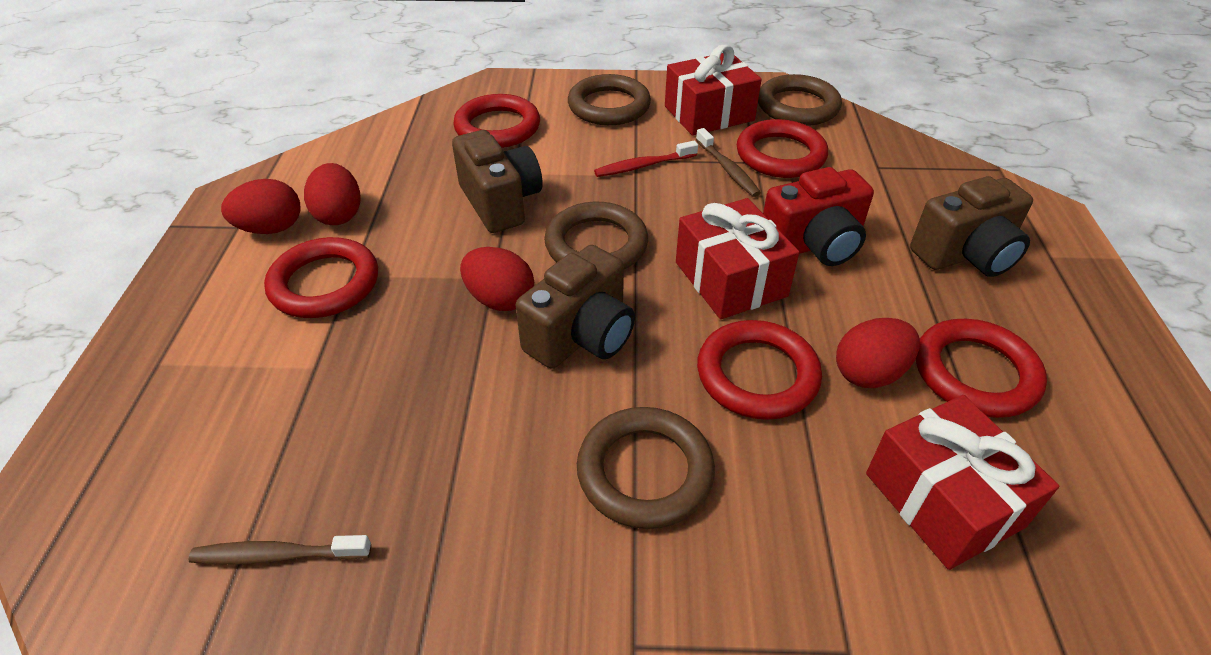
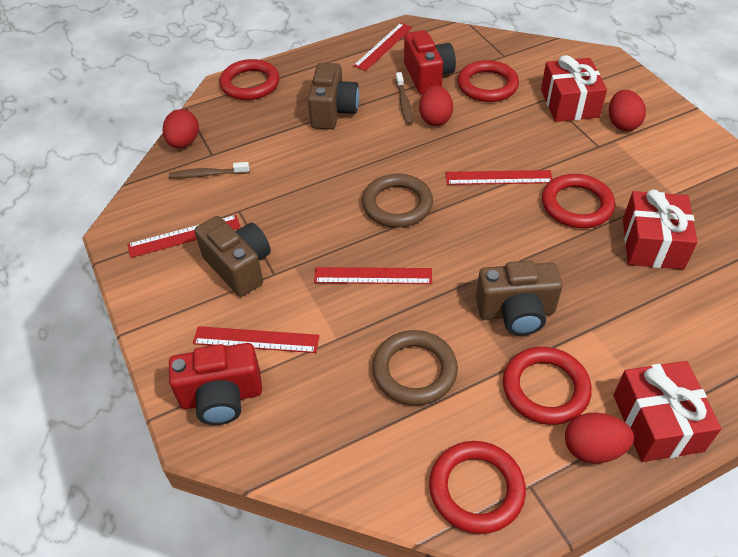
brown ring: 4 -> 2
red camera: 1 -> 2
red ruler: 0 -> 5
red toothbrush: 1 -> 0

